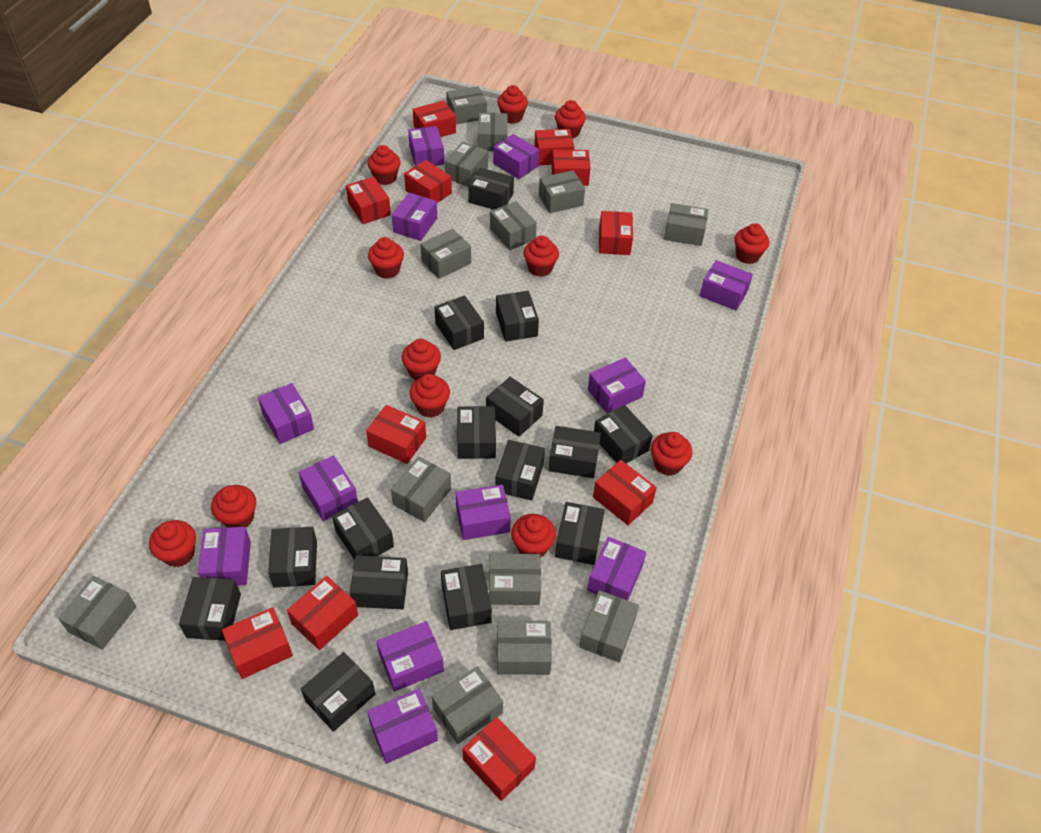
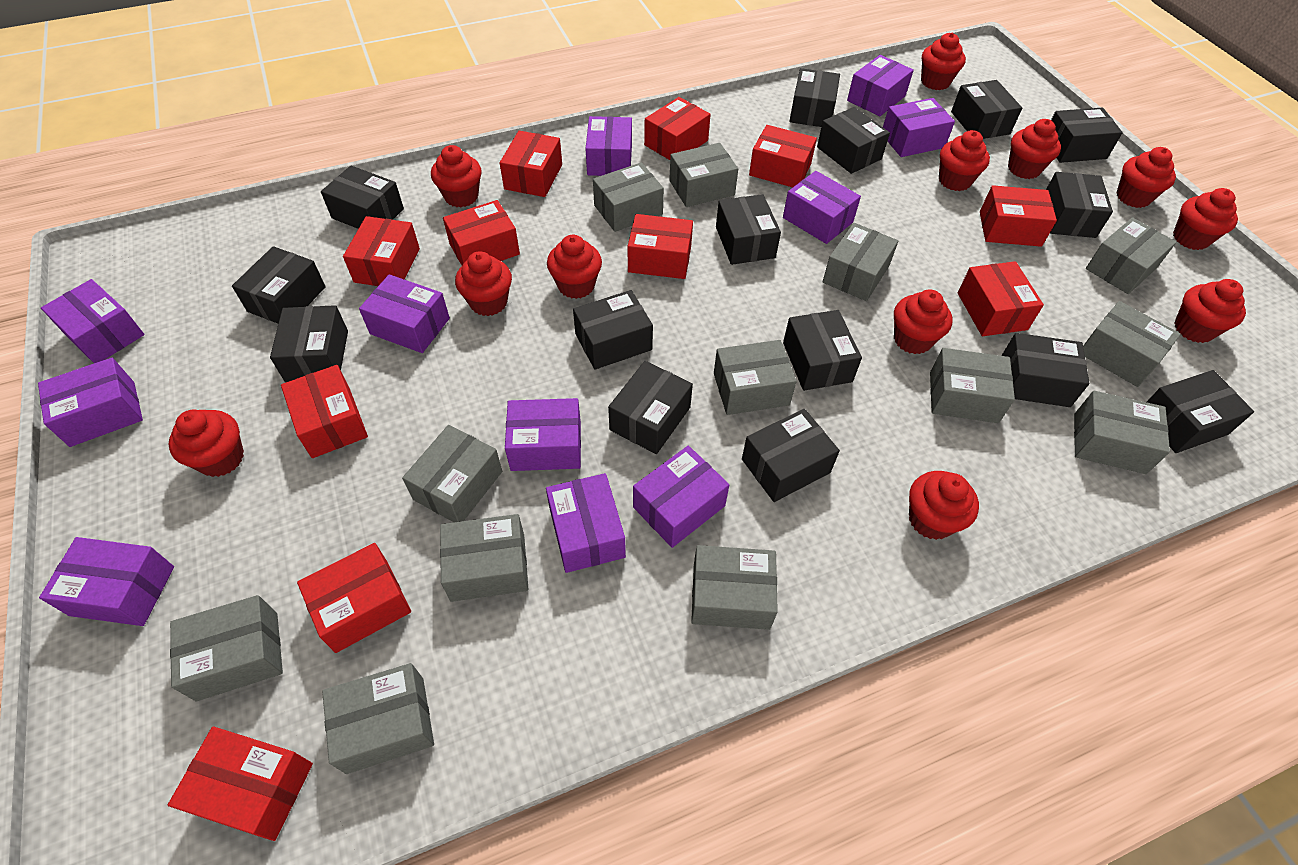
purple box: 12 -> 11

